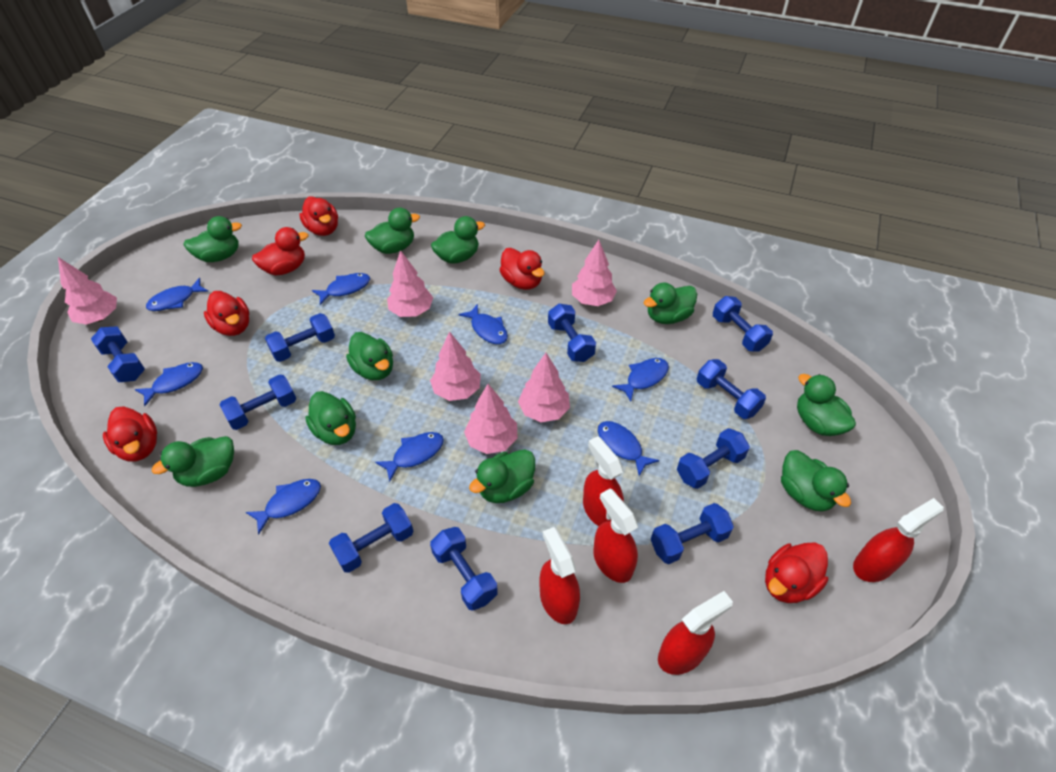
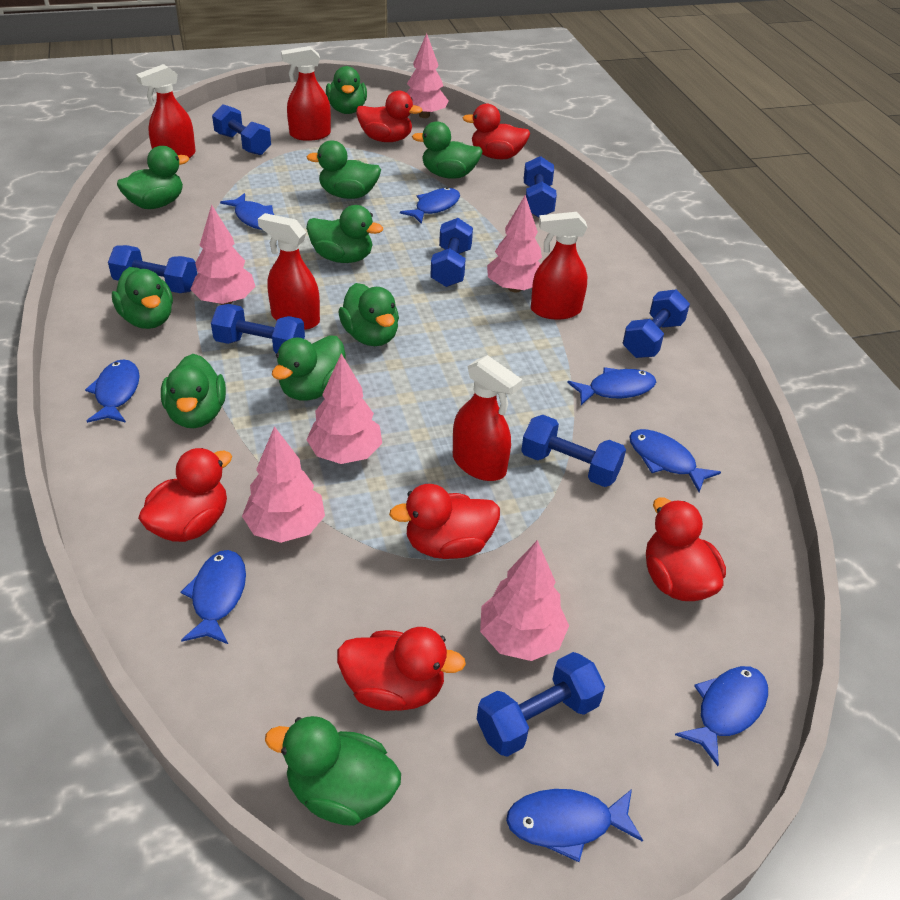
blue dumbbell: 10 -> 8

